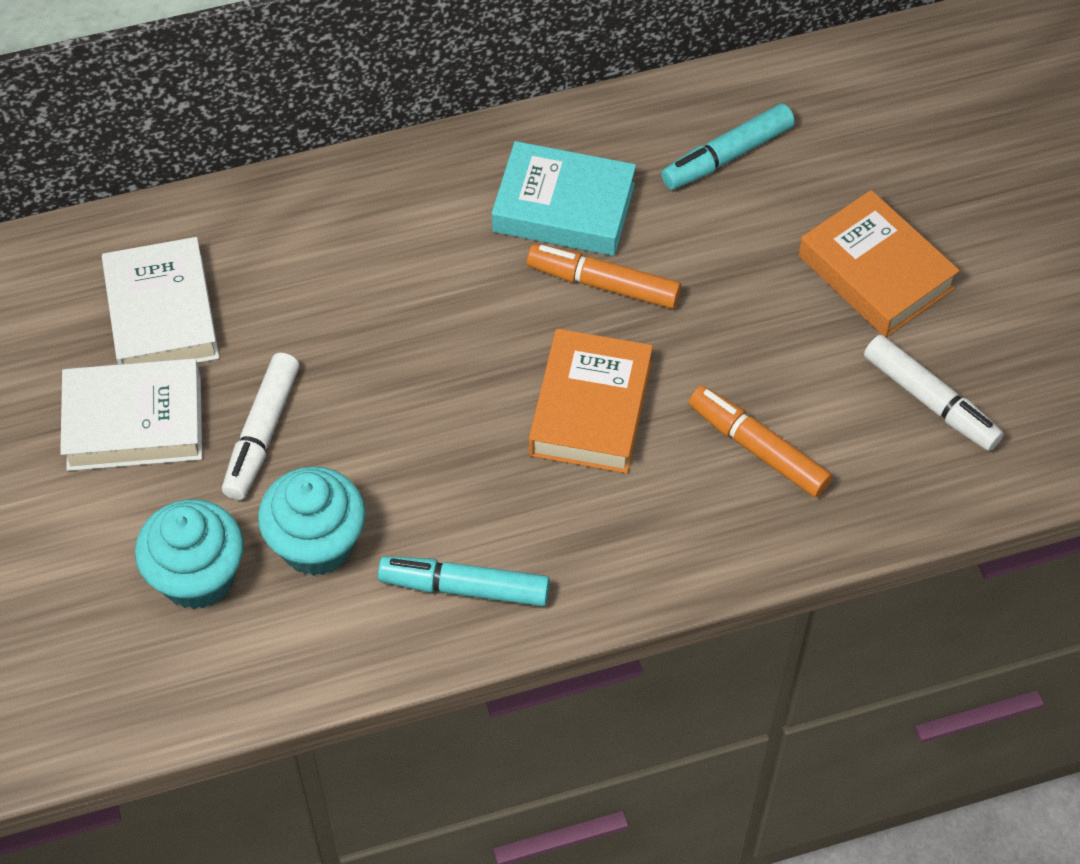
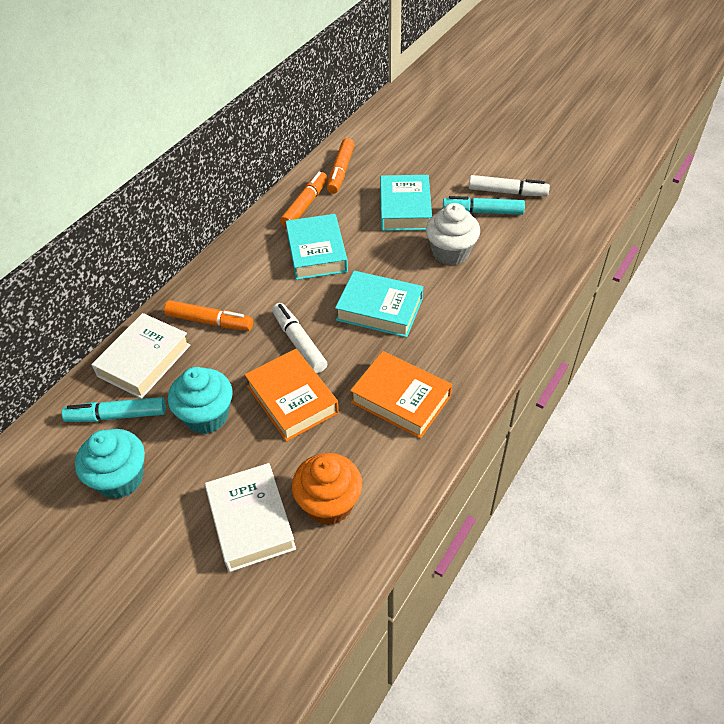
orange cupcake: 0 -> 1
orange marker: 2 -> 3
turquoise book: 1 -> 3
white cupcake: 0 -> 1

